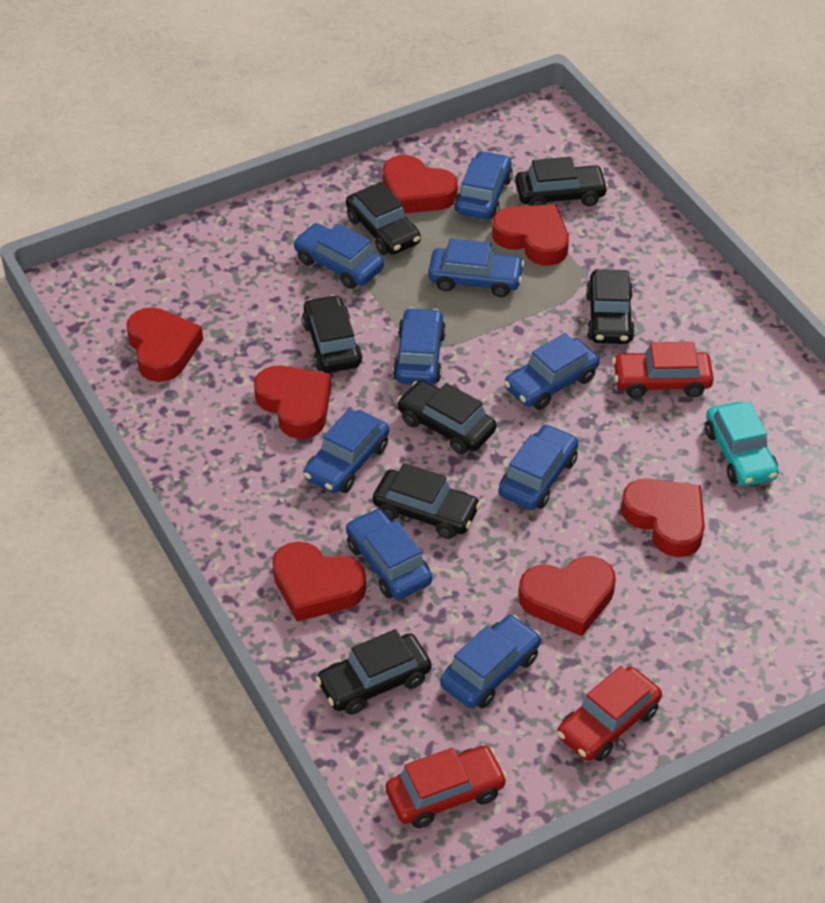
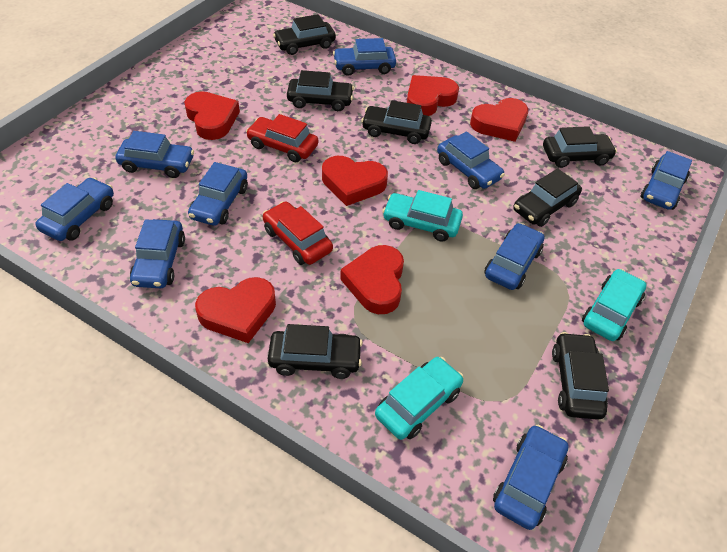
red car: 3 -> 2
red heart: 7 -> 6
turquoise car: 1 -> 3

